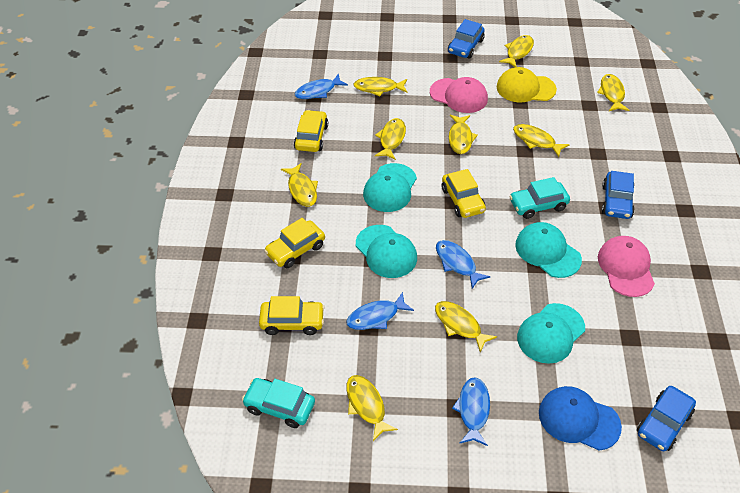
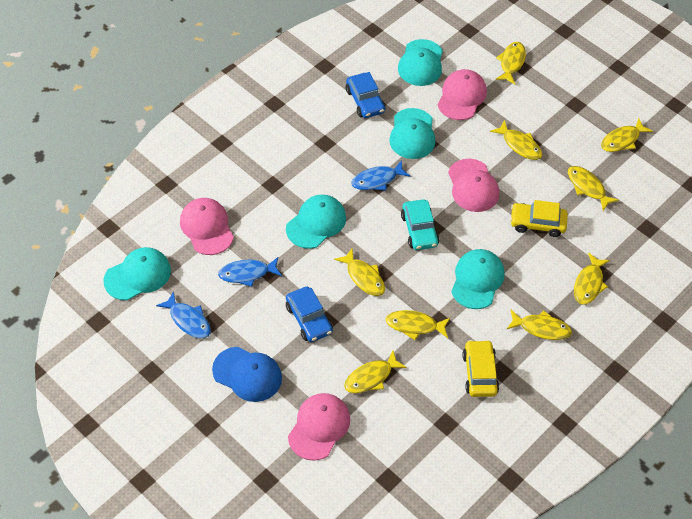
blue car: 3 -> 2
blue fish: 4 -> 3
pink cap: 2 -> 4
turquoise cap: 4 -> 5
turquoise car: 2 -> 1
yellow cap: 1 -> 0
yellow car: 4 -> 2

